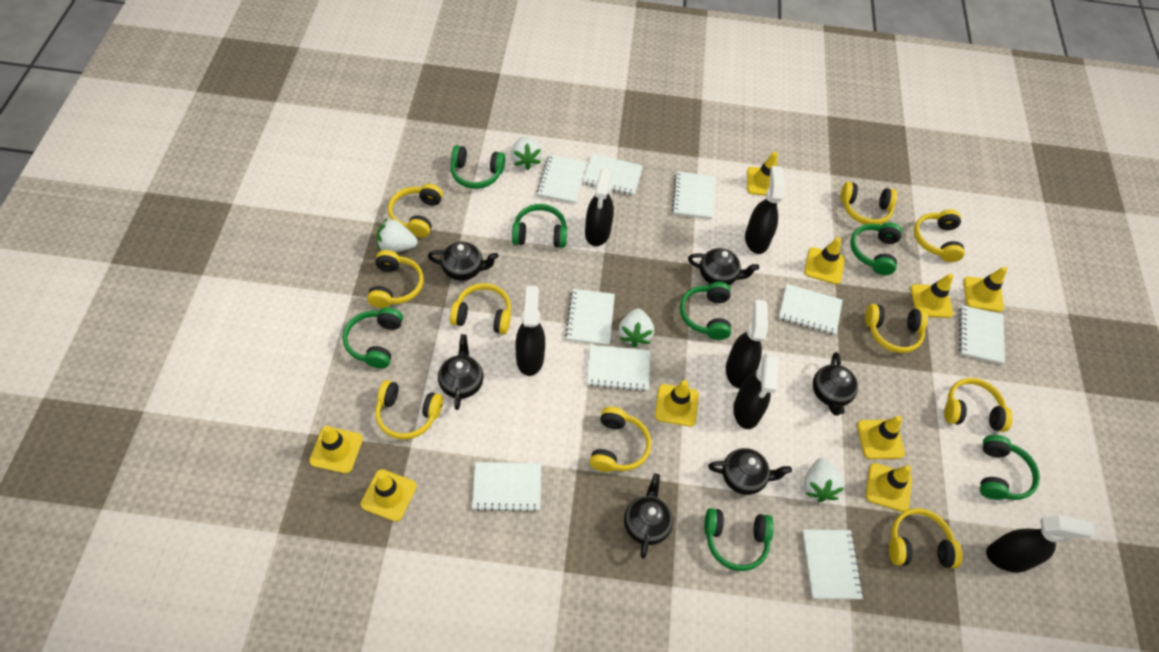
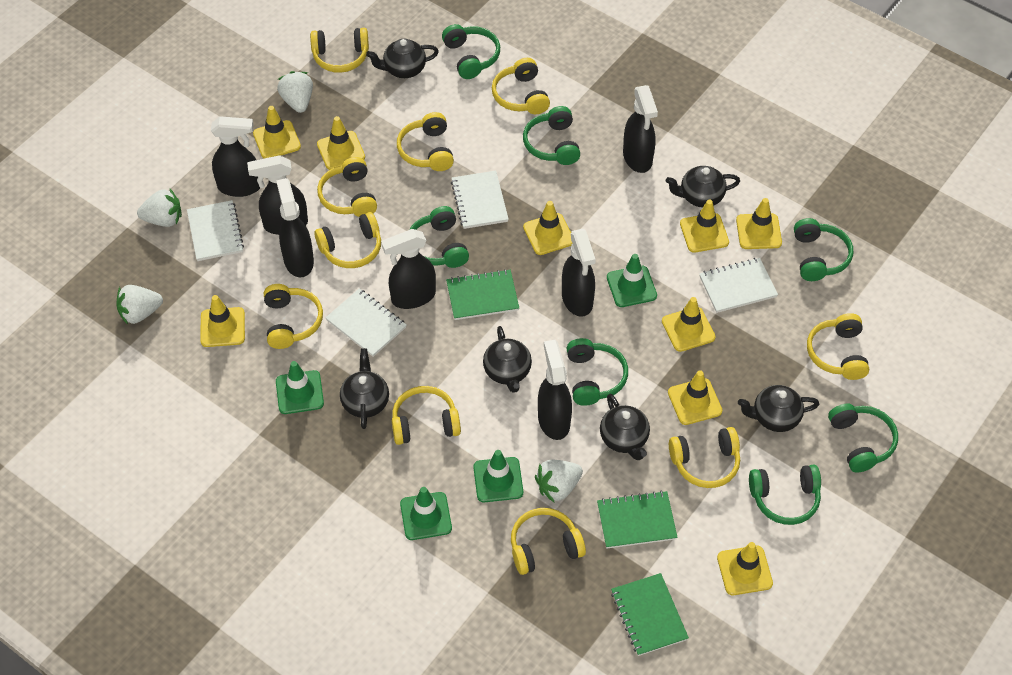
black spray bottle: 6 -> 7
green notebook: 0 -> 3
green traffic cone: 0 -> 4
white notebook: 9 -> 4

